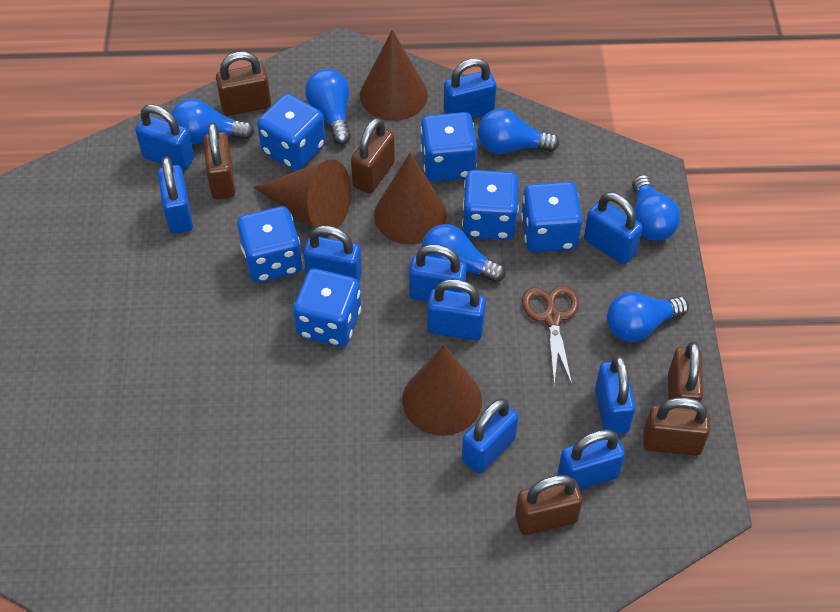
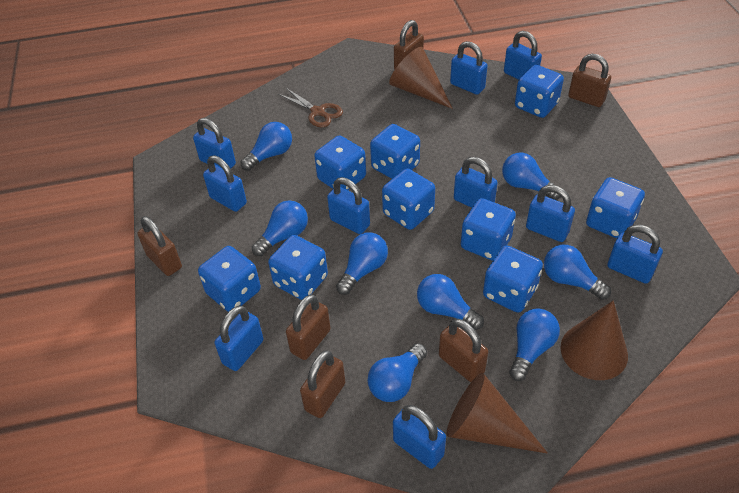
blue dice: 6 -> 9
blue light bulb: 6 -> 8
brown cone: 4 -> 3

